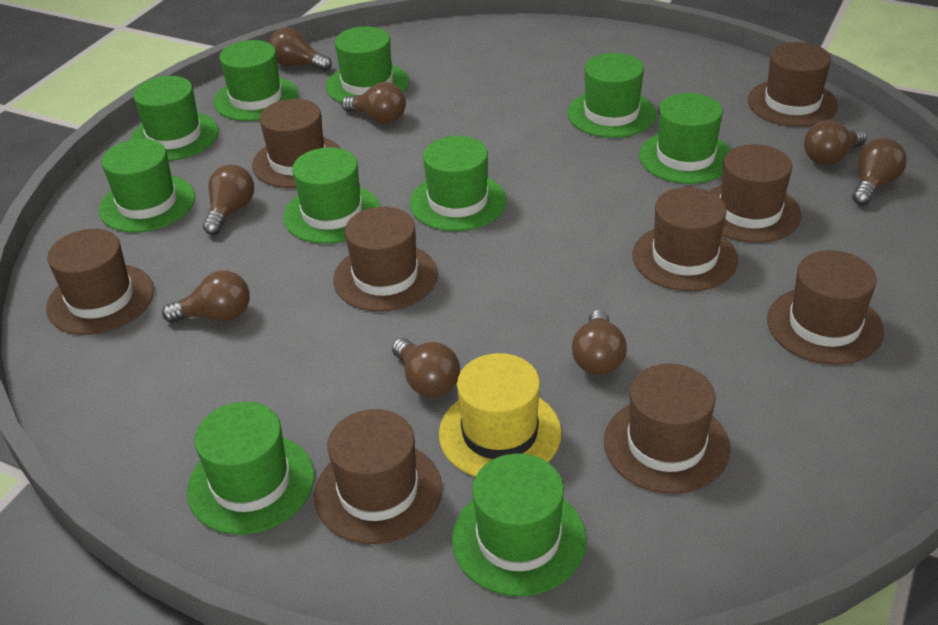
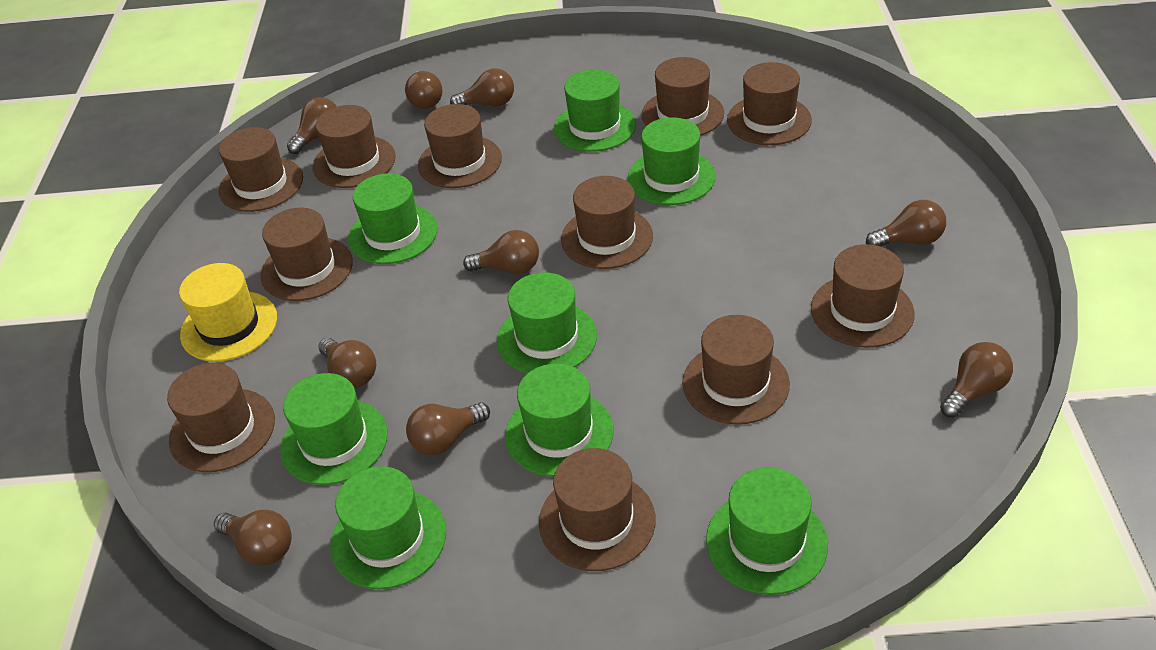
brown hat: 9 -> 11
brown light bulb: 8 -> 9
green hat: 10 -> 8

